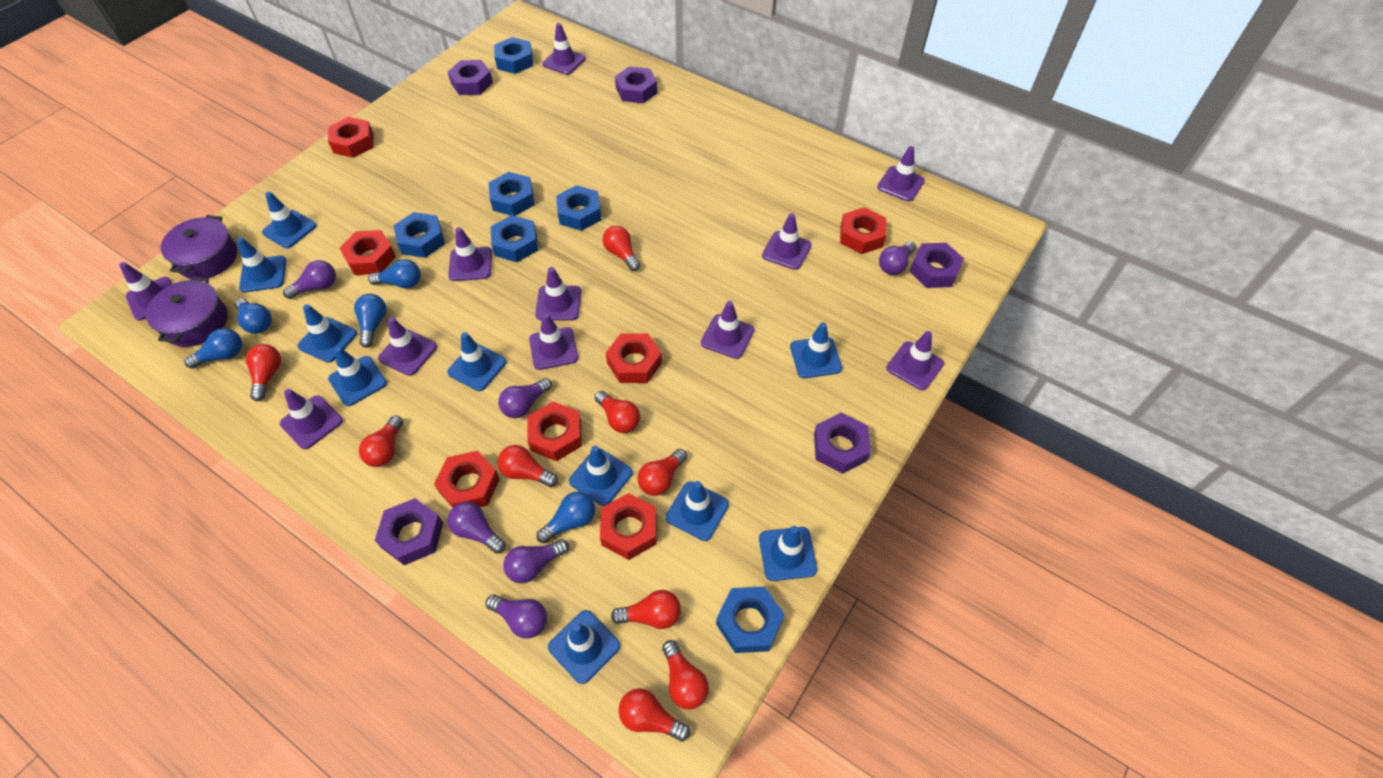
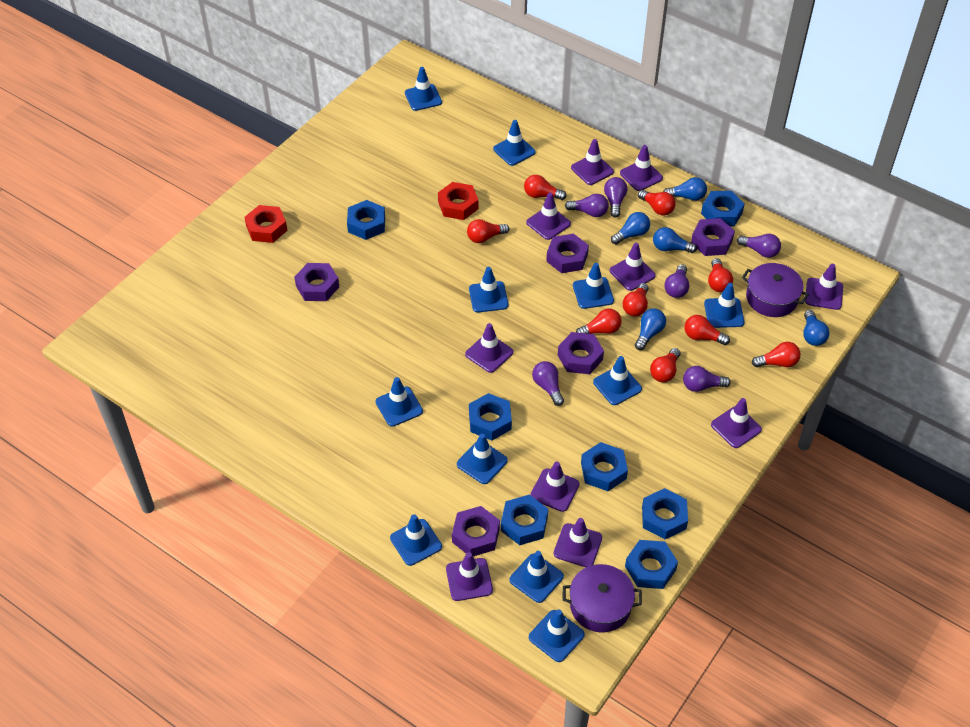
blue nut: 6 -> 7
blue traffic cone: 10 -> 11
purple traffic cone: 11 -> 10
red nut: 7 -> 2

